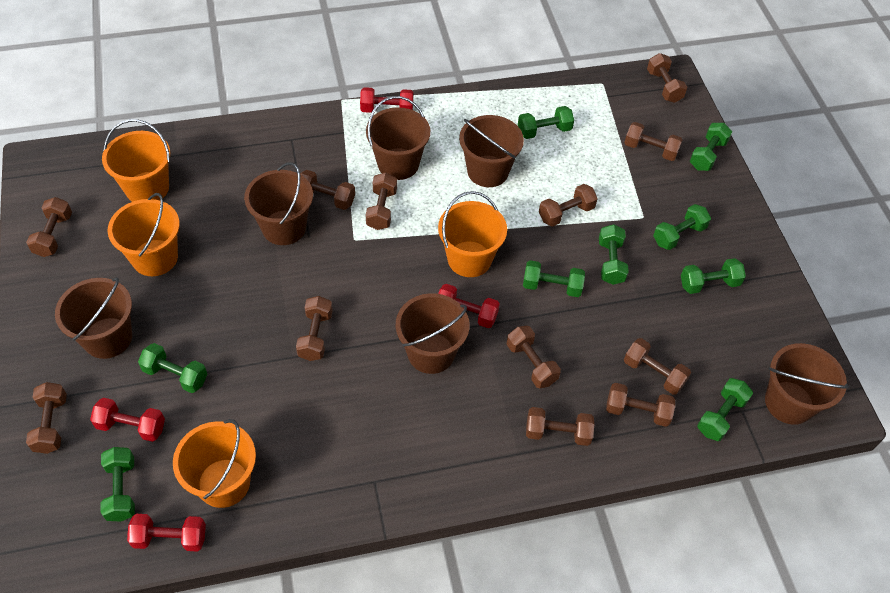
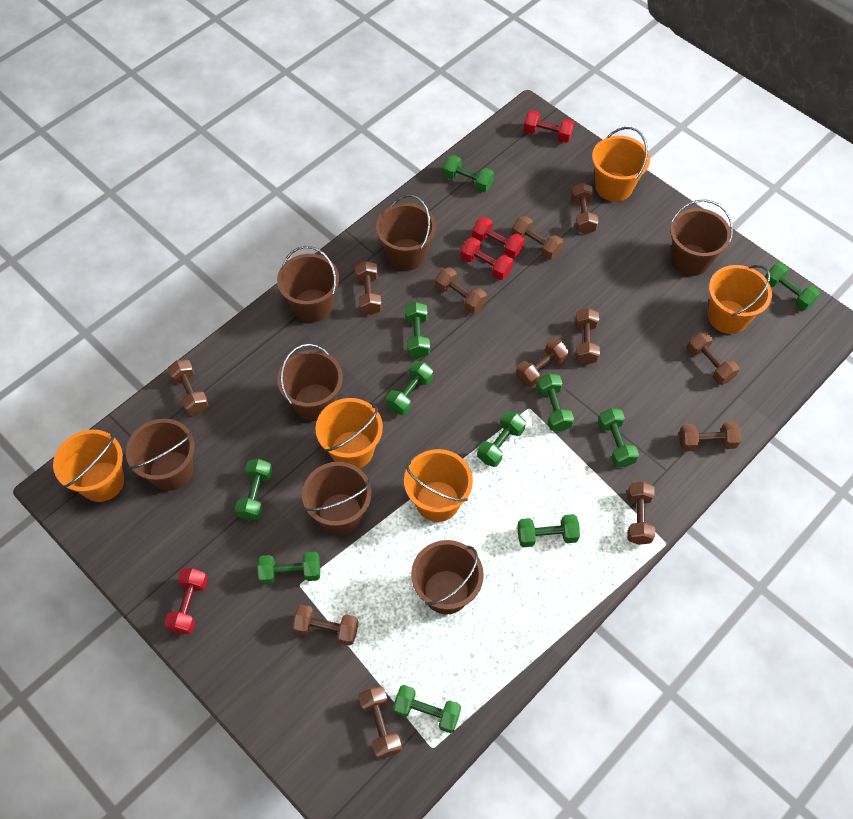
brown bucket: 6 -> 7
green dumbbell: 9 -> 11
orange bucket: 4 -> 5

